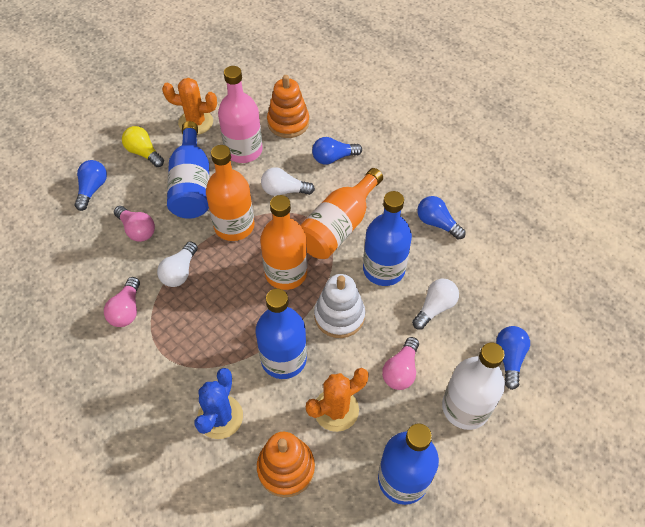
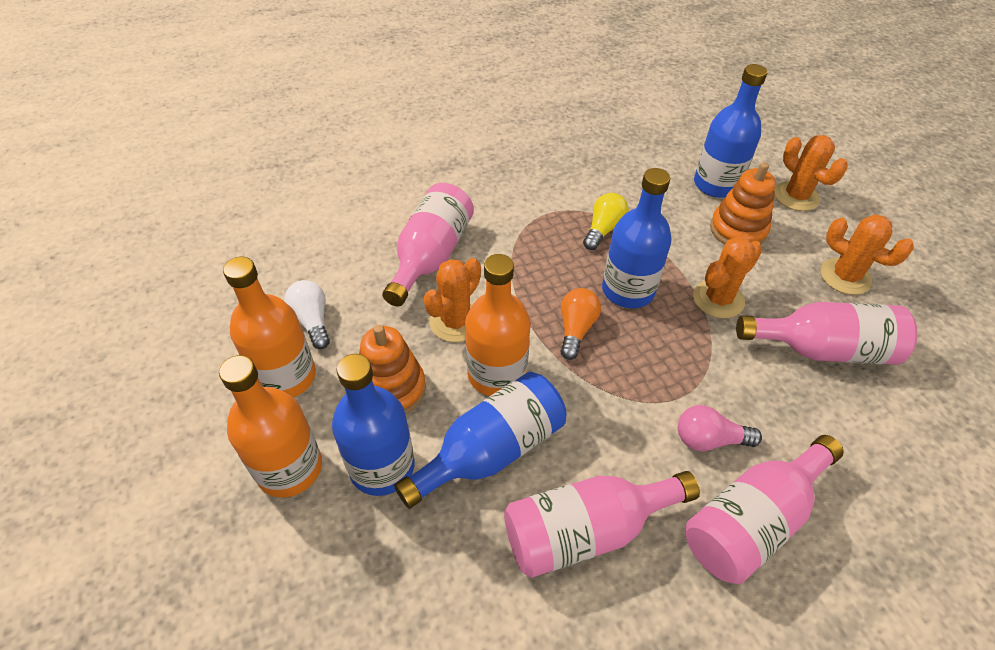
blue cactus: 1 -> 0
blue light bulb: 4 -> 0
orange cactus: 2 -> 4
orange light bulb: 0 -> 1
pink bottle: 1 -> 4
pink light bulb: 3 -> 1
white bottle: 1 -> 0
white light bulb: 3 -> 1
white stacking toy: 1 -> 0

